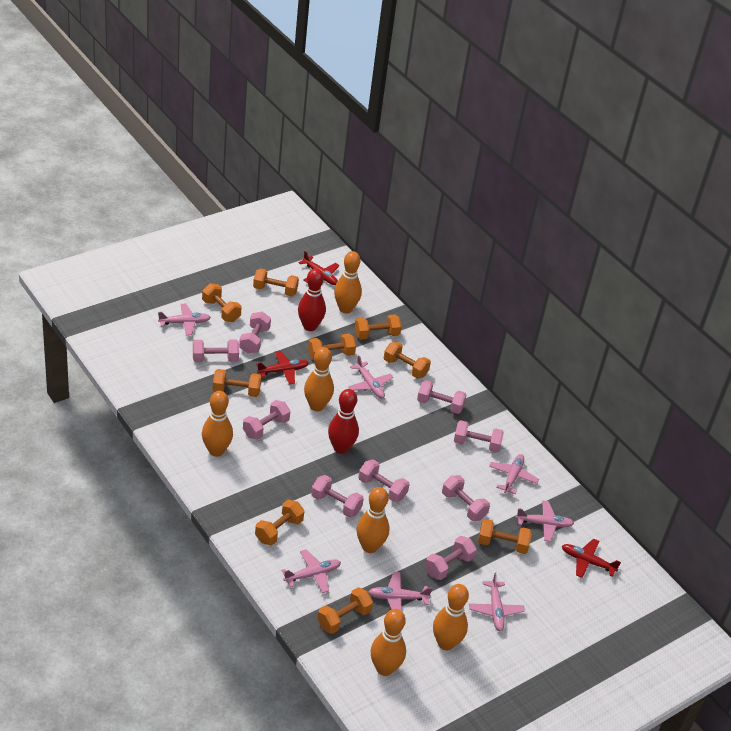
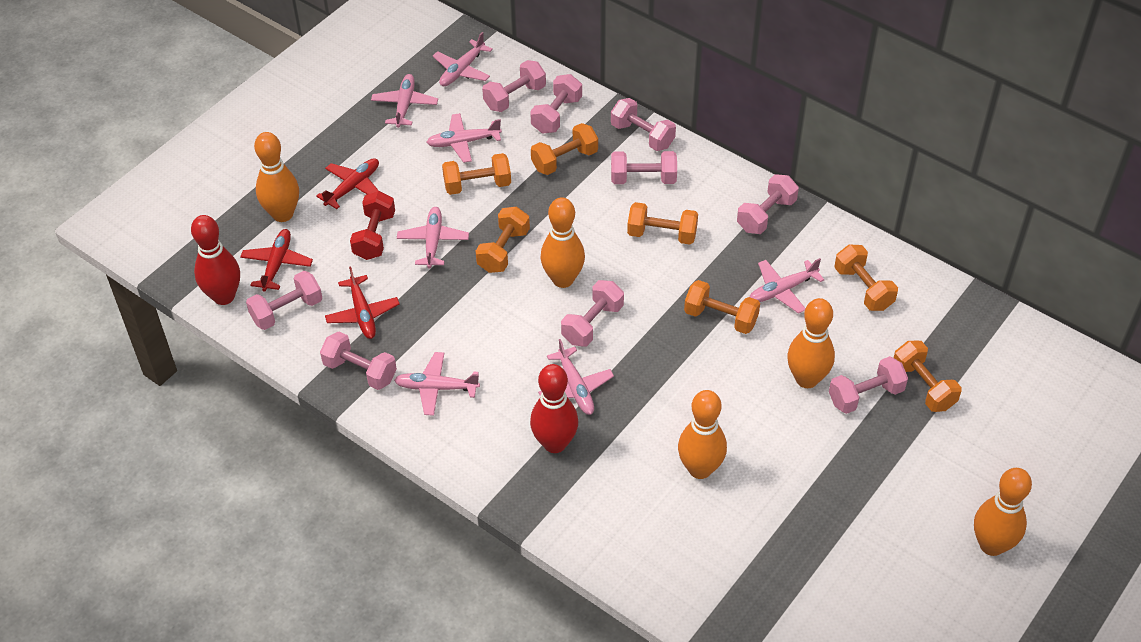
orange bowling pin: 6 -> 5
orange dumbbell: 9 -> 7
red dumbbell: 0 -> 1

